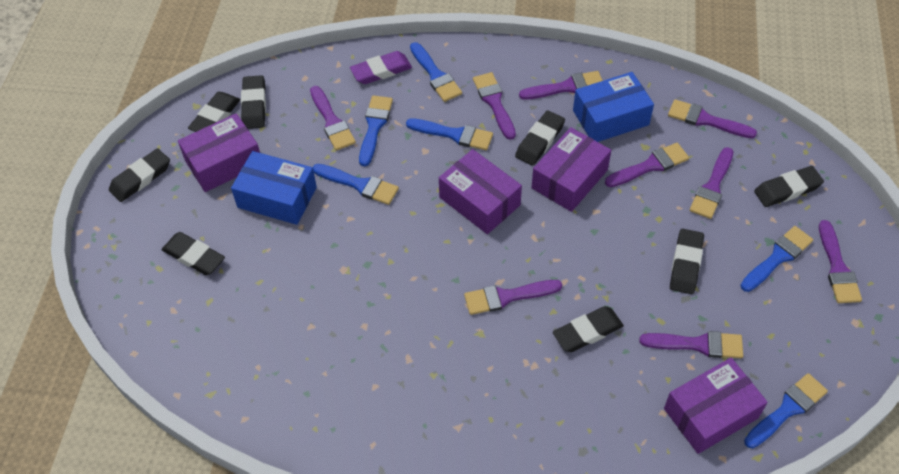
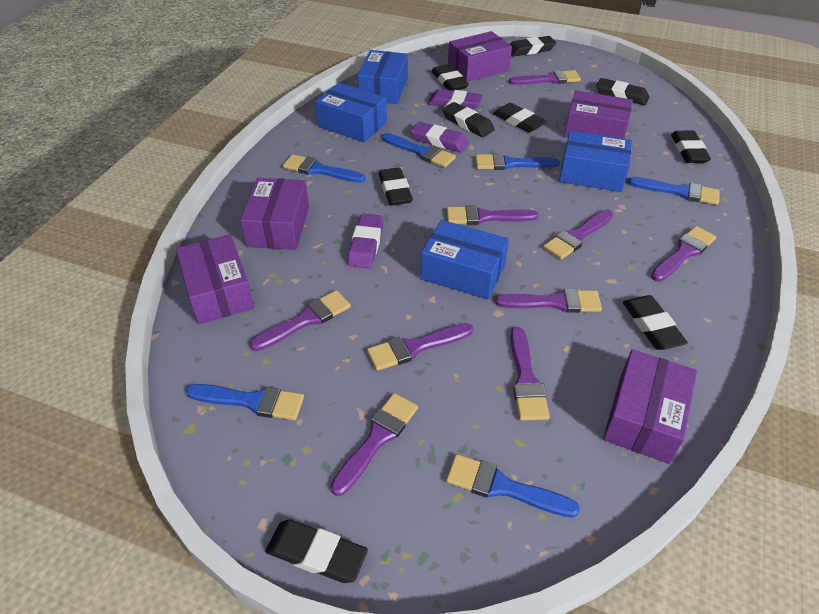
black eraser: 8 -> 9
blue box: 2 -> 4
purple box: 4 -> 5
purple eraser: 1 -> 3

